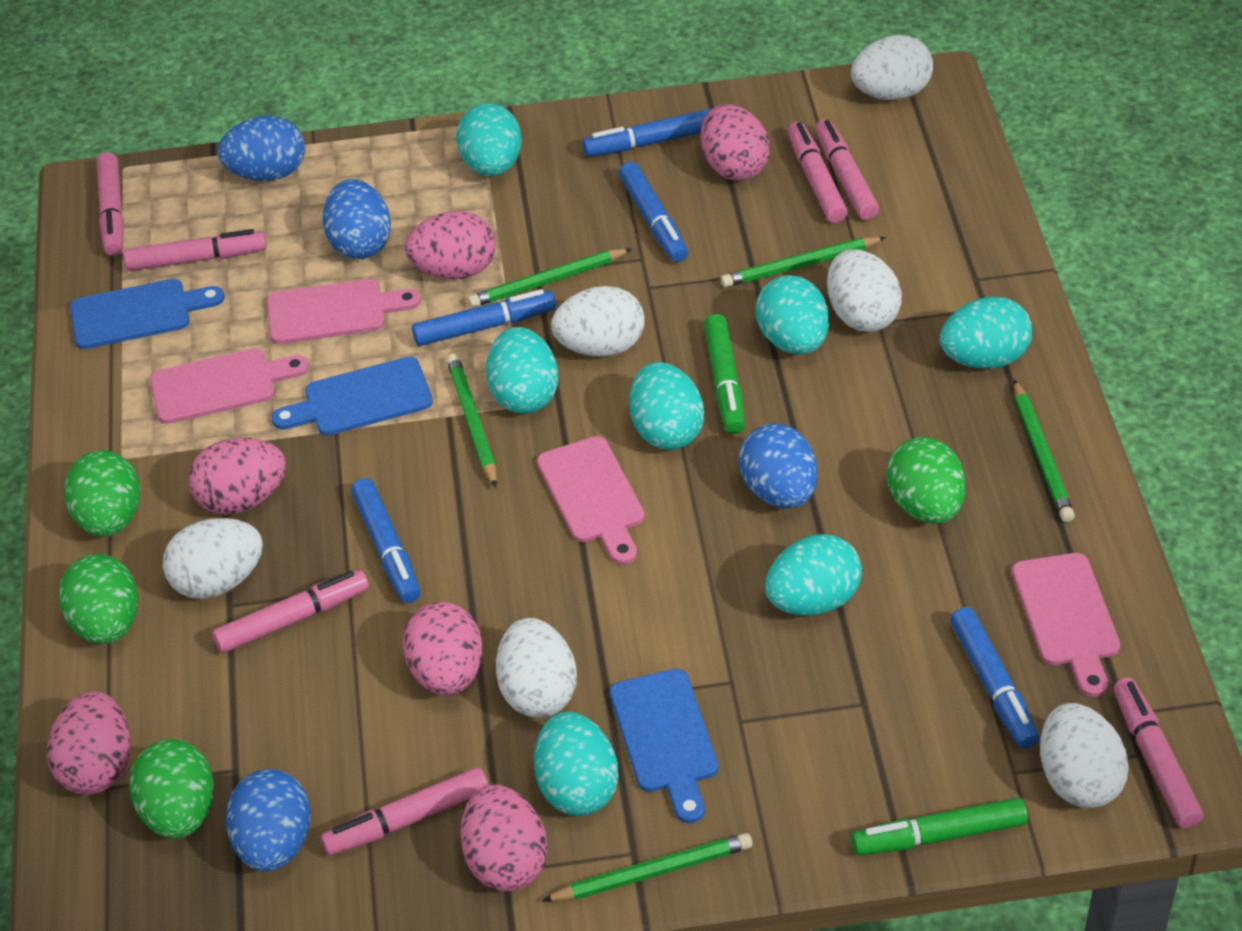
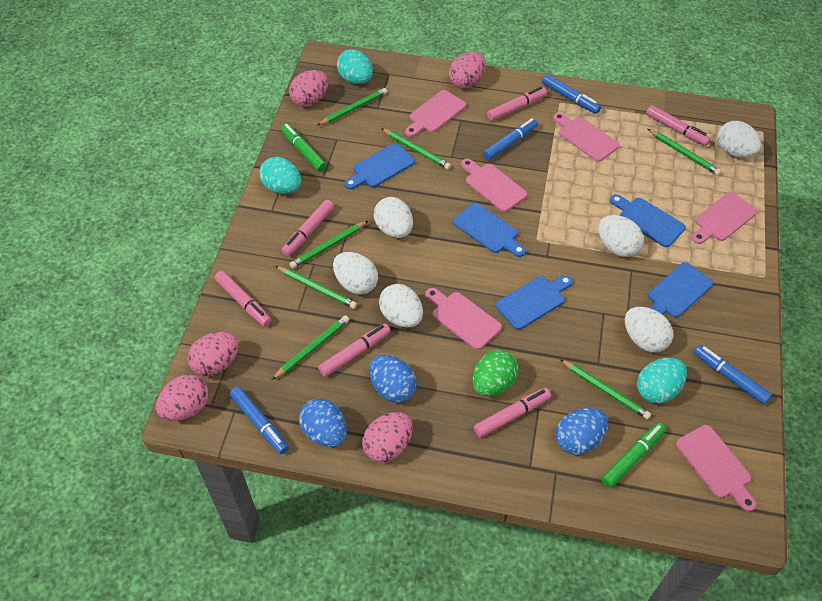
blue cutting board: 3 -> 5
blue egg: 4 -> 3
blue marker: 5 -> 4
green egg: 4 -> 1
green pencil: 5 -> 7
pink cutting board: 4 -> 6
pink egg: 6 -> 5
pink marker: 7 -> 6
turquoise egg: 7 -> 3

